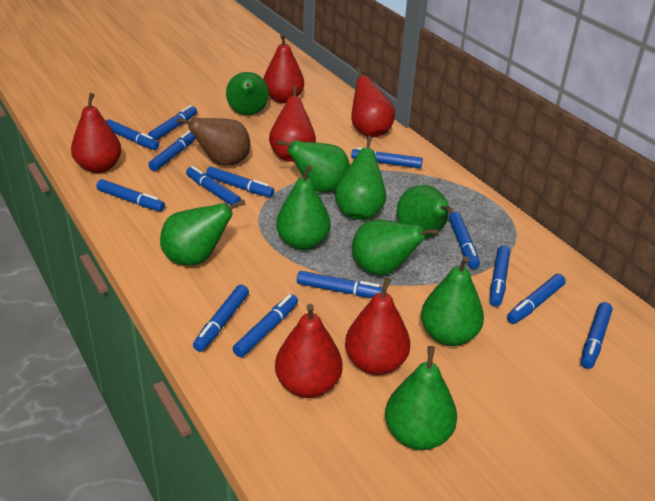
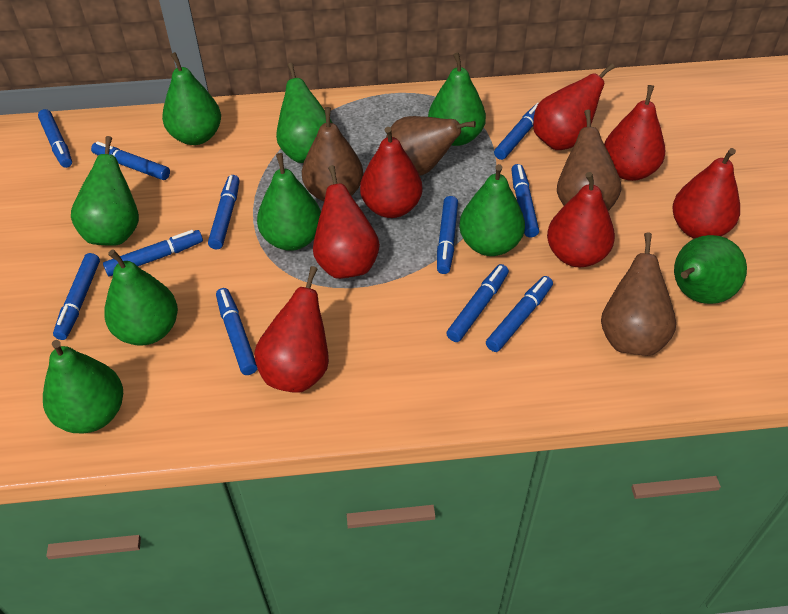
blue marker: 14 -> 11
brown pear: 1 -> 4
red pear: 6 -> 7

